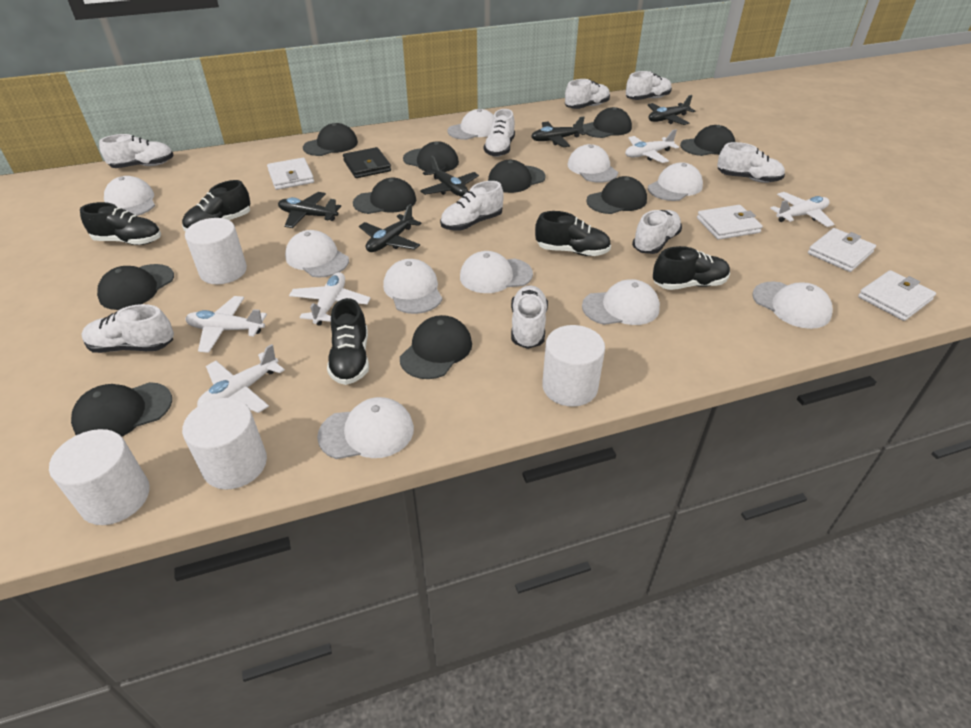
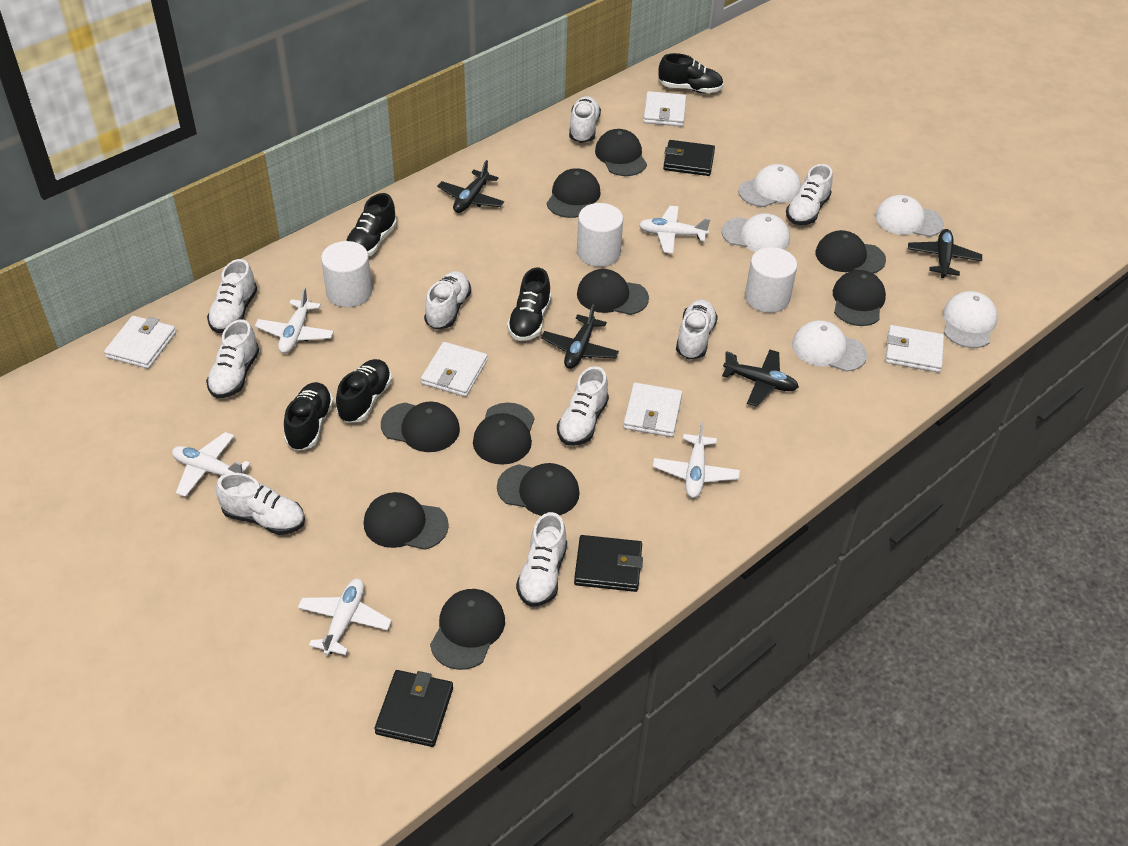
black plane: 5 -> 4
black wallet: 1 -> 3
white cap: 10 -> 5
white cylinder: 4 -> 3
white wallet: 4 -> 5

